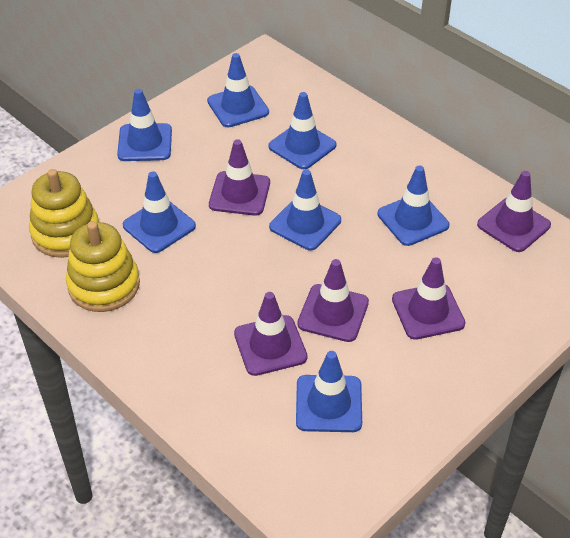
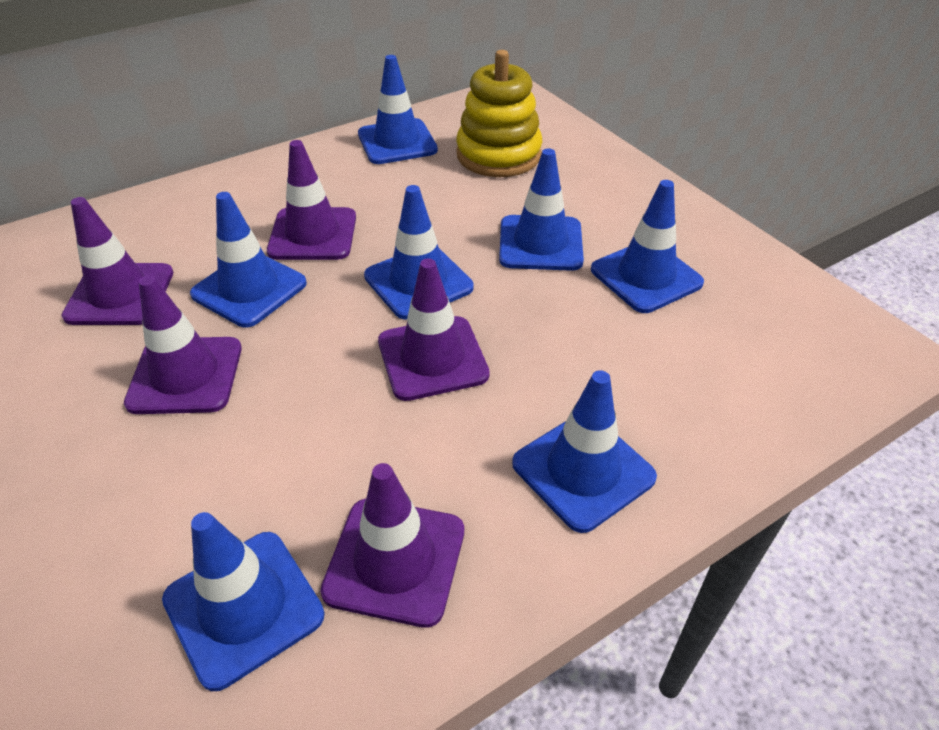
yellow stacking toy: 2 -> 1

